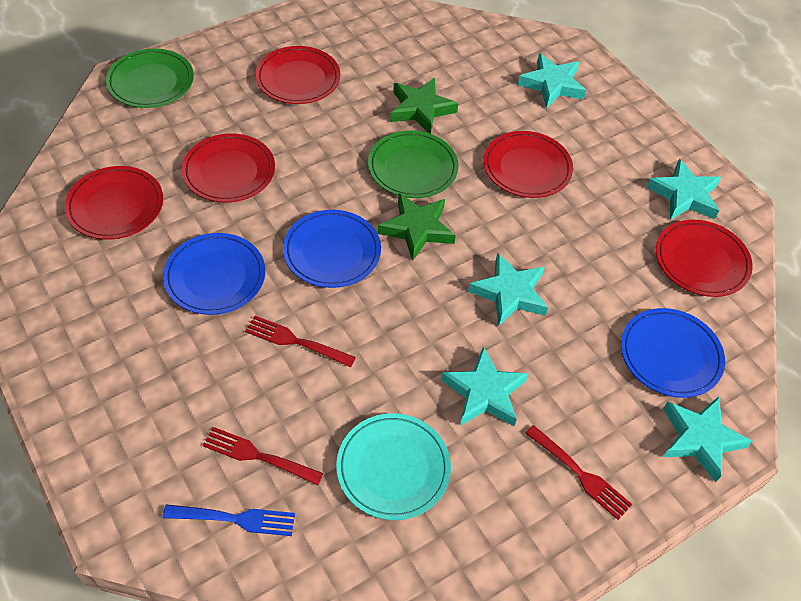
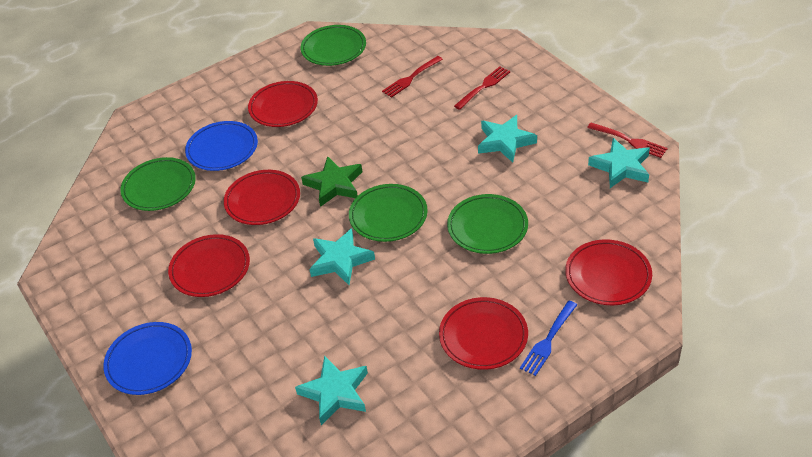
blue plate: 3 -> 2
green plate: 2 -> 4
green star: 2 -> 1
turquoise plate: 1 -> 0
turquoise star: 5 -> 4

